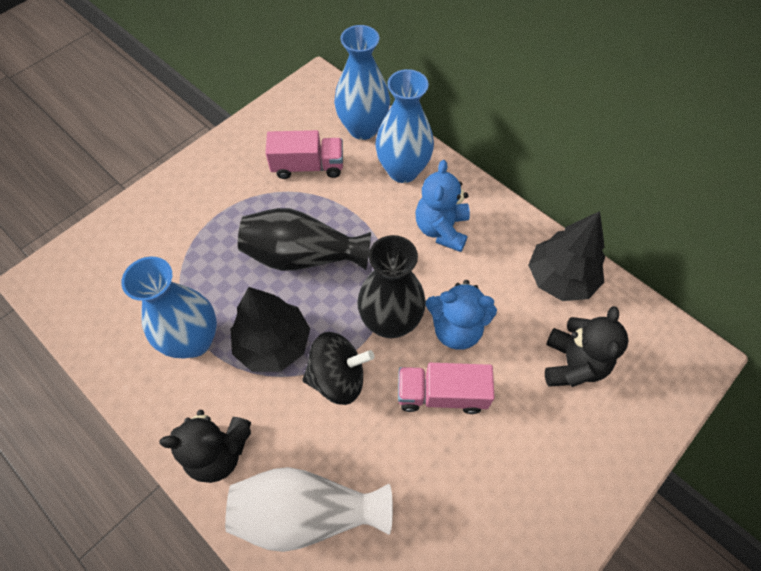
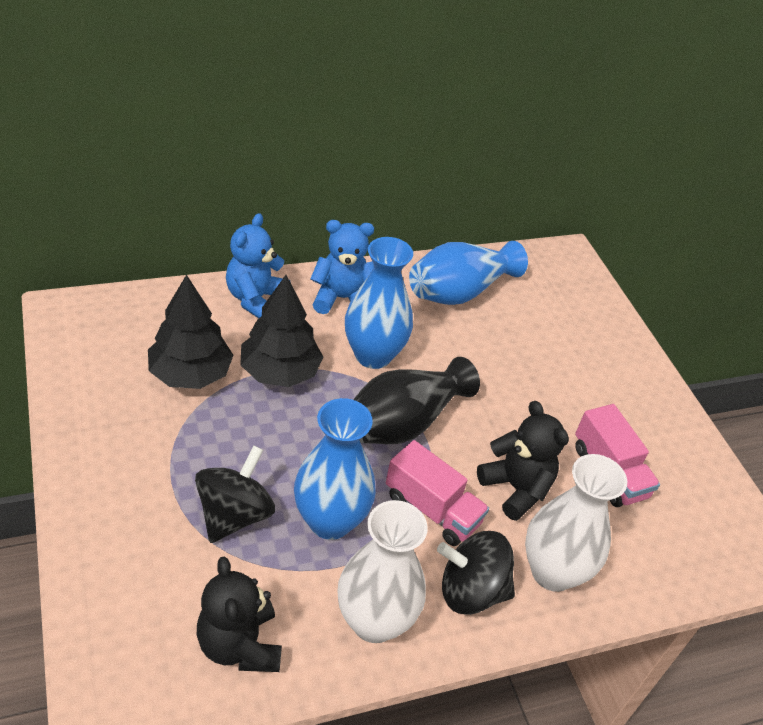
black spinning top: 1 -> 2
black vase: 2 -> 1
white vase: 1 -> 2

